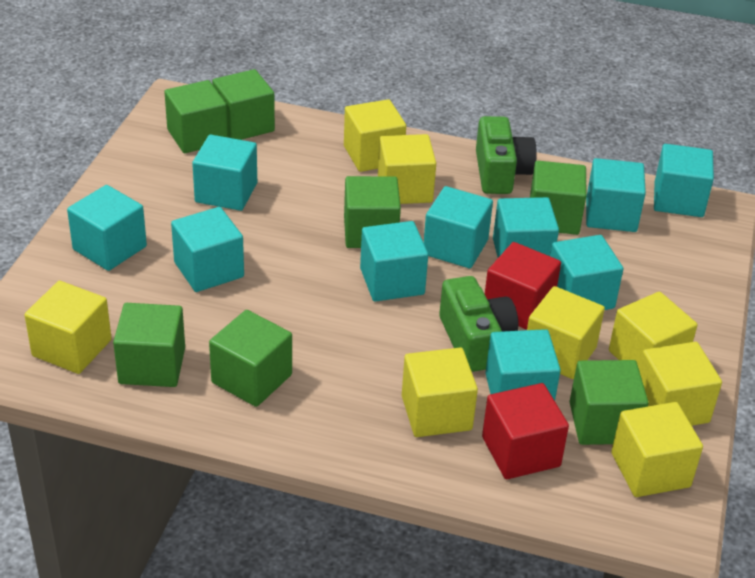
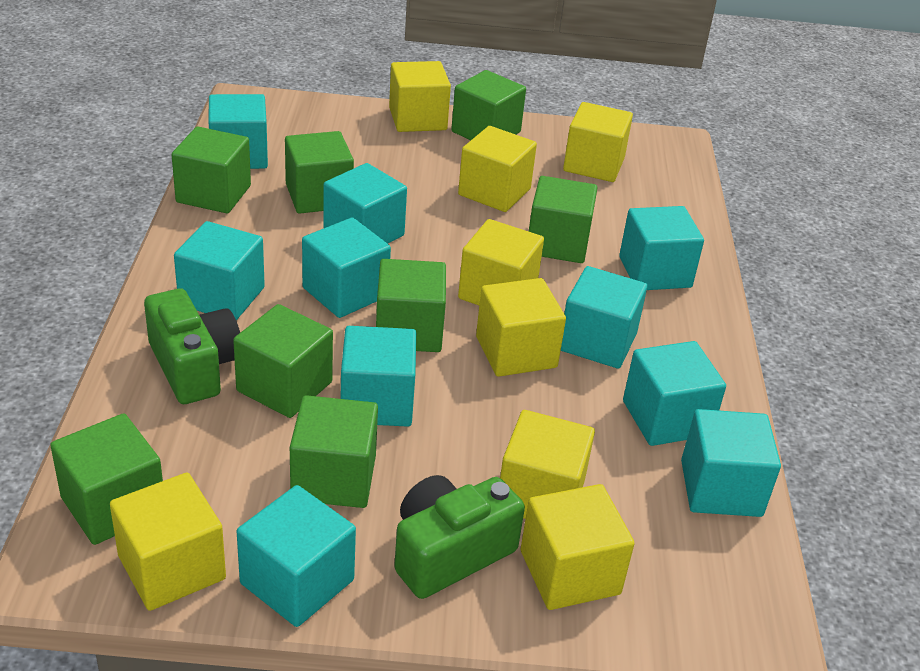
green cube: 7 -> 8
red cube: 2 -> 0

